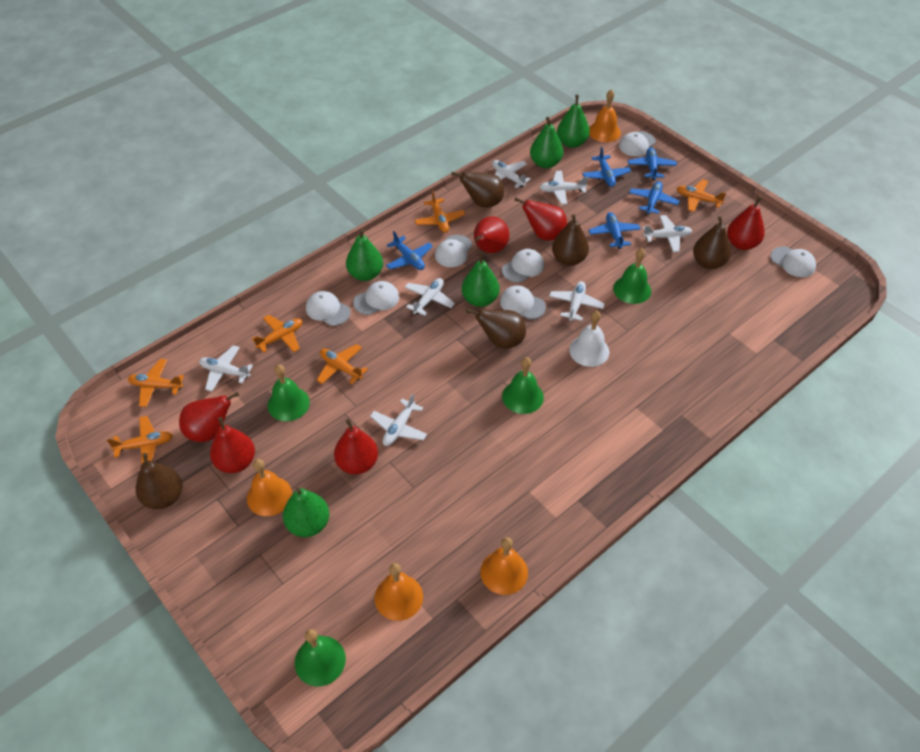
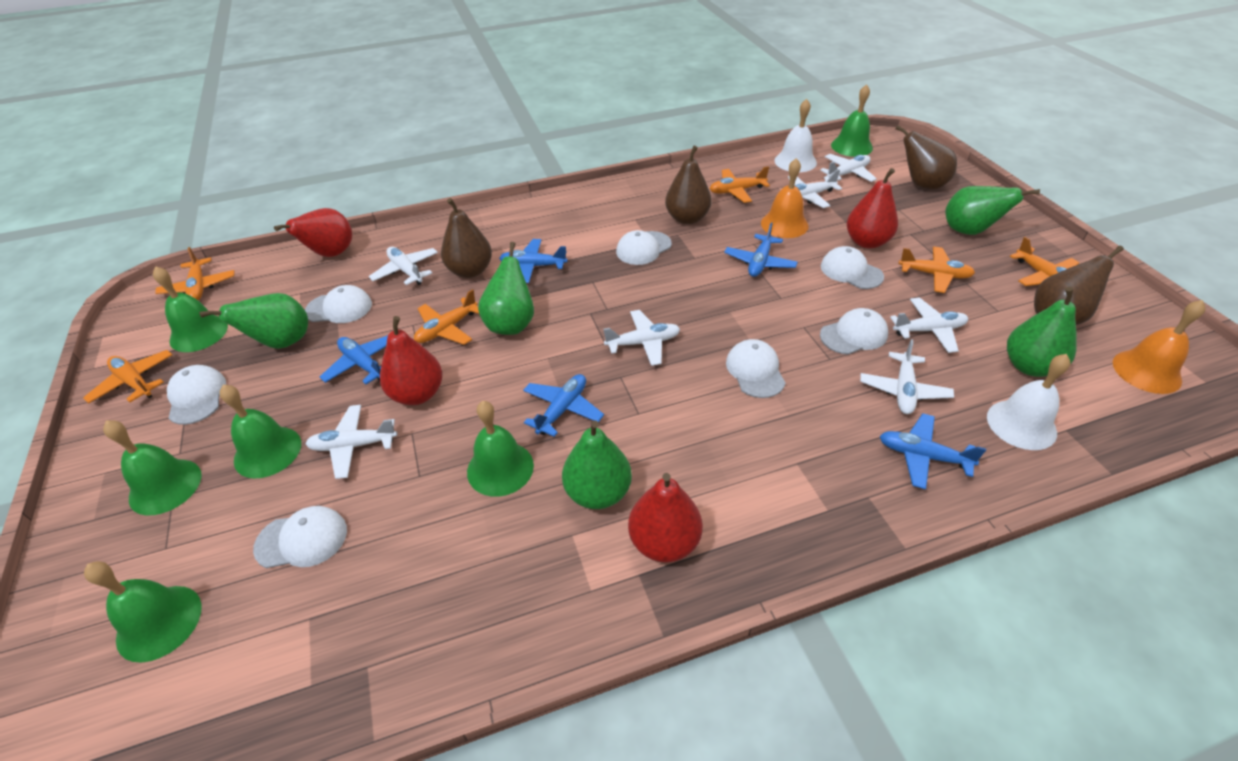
brown pear: 5 -> 4
green bell: 4 -> 6
orange bell: 4 -> 2
red pear: 6 -> 4
white bell: 1 -> 2

